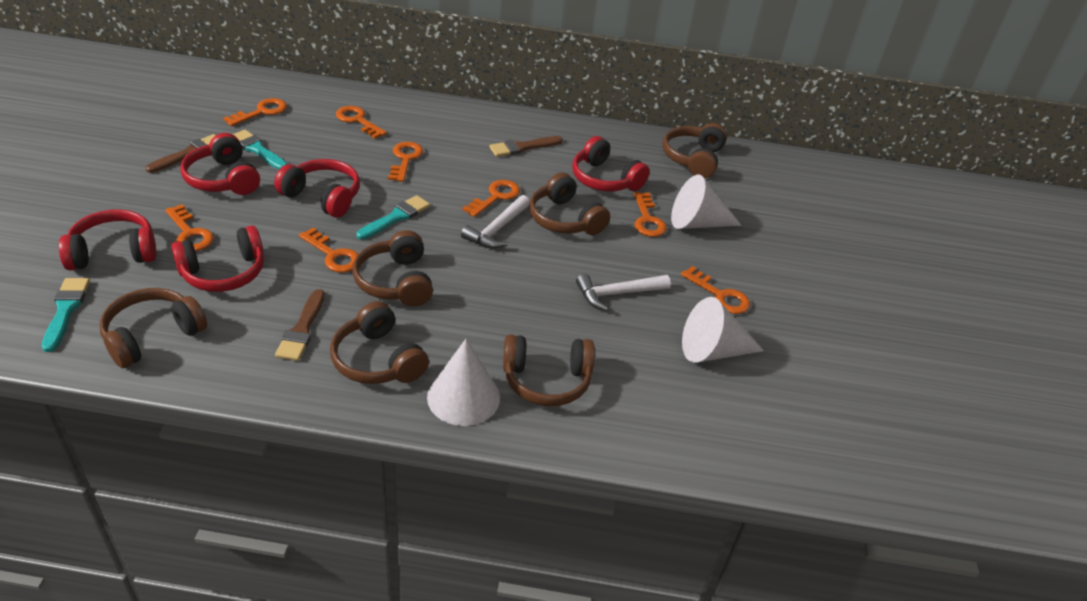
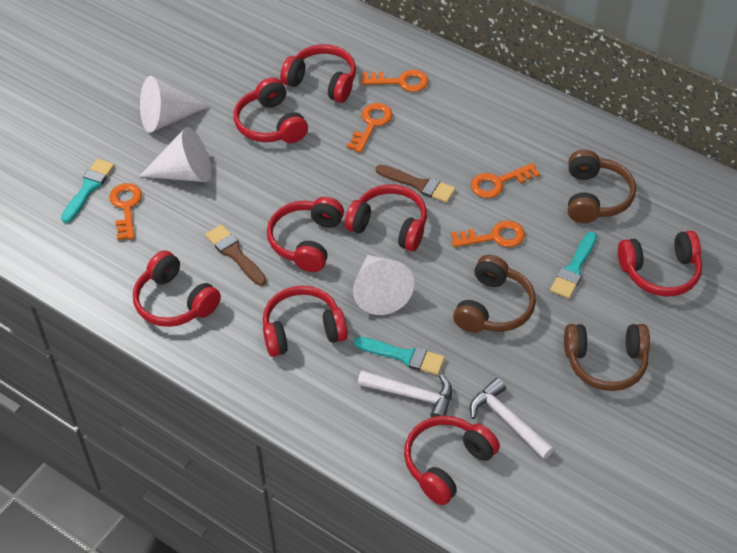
brown brush: 3 -> 2
brown headphones: 6 -> 3
orange key: 8 -> 5
red headphones: 5 -> 8

